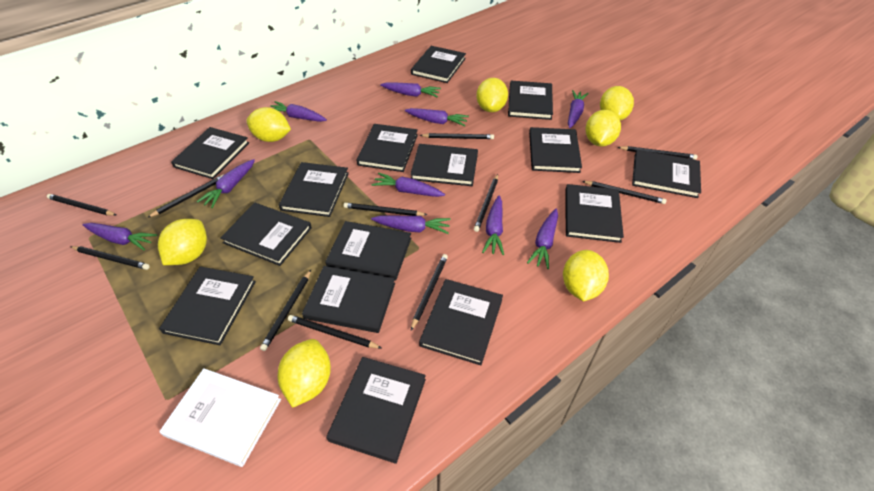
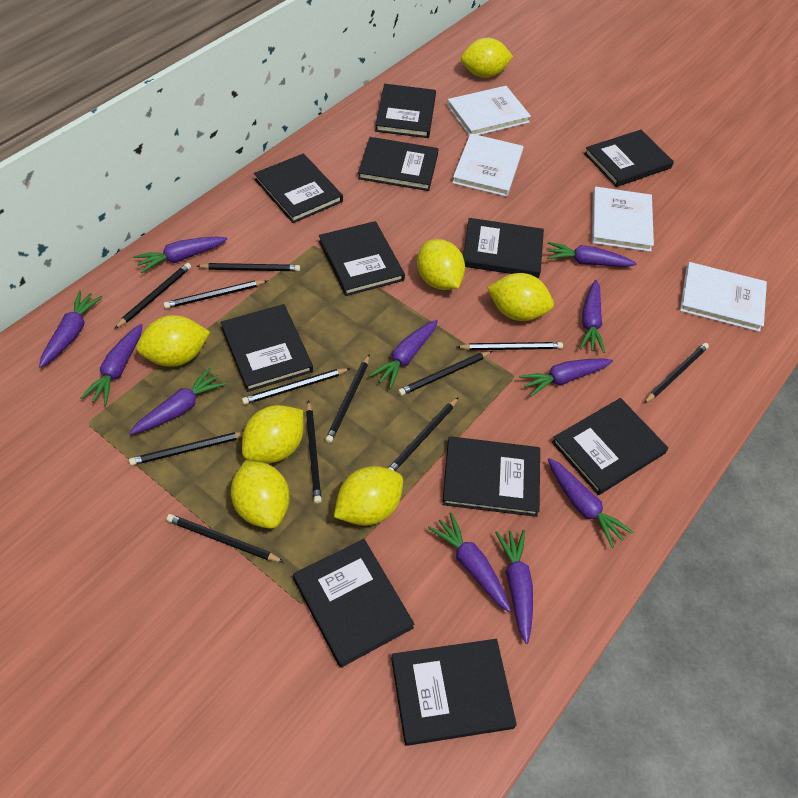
black book: 15 -> 11
black pencil: 11 -> 12
purple carrot: 10 -> 11
white book: 1 -> 4

